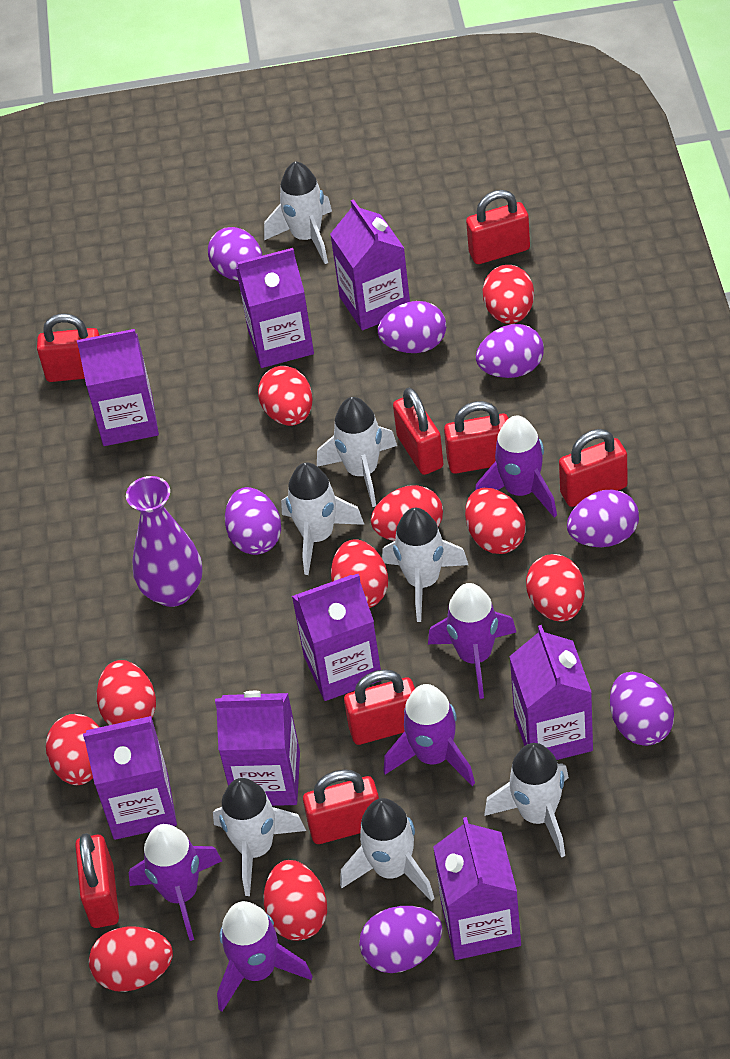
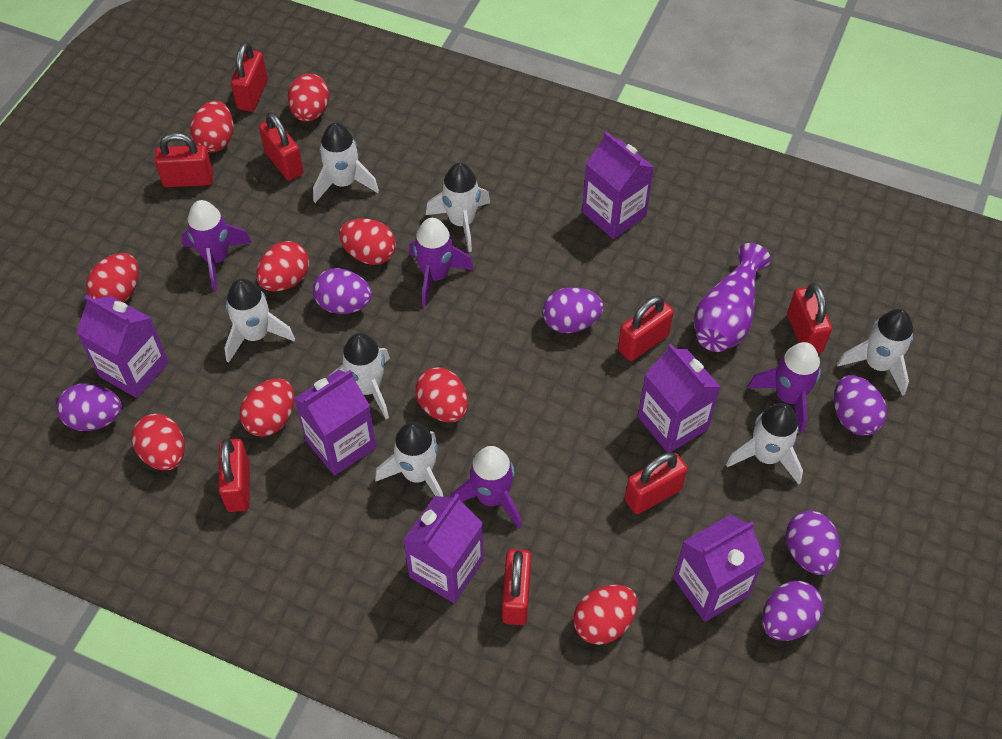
purple carton: 8 -> 6
purple egg: 7 -> 6
purple rocket: 5 -> 4
red egg: 10 -> 9

